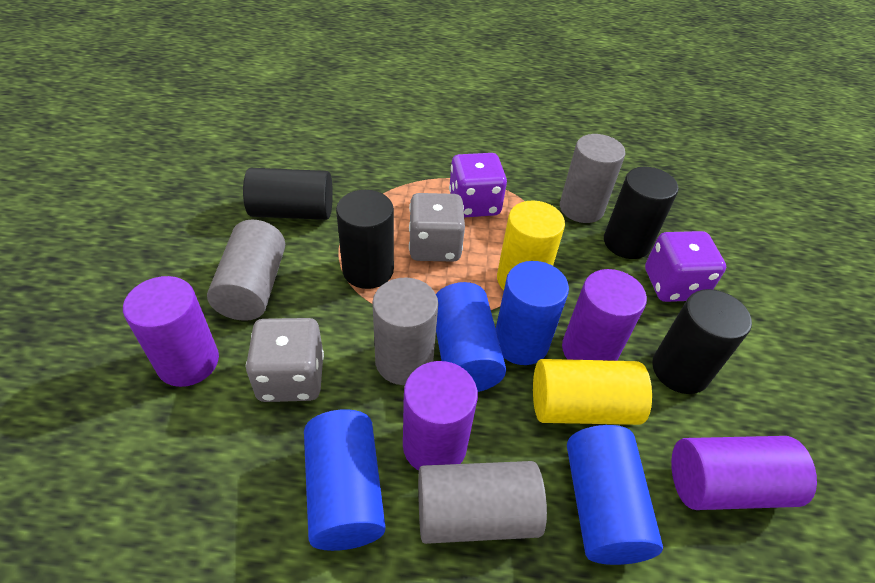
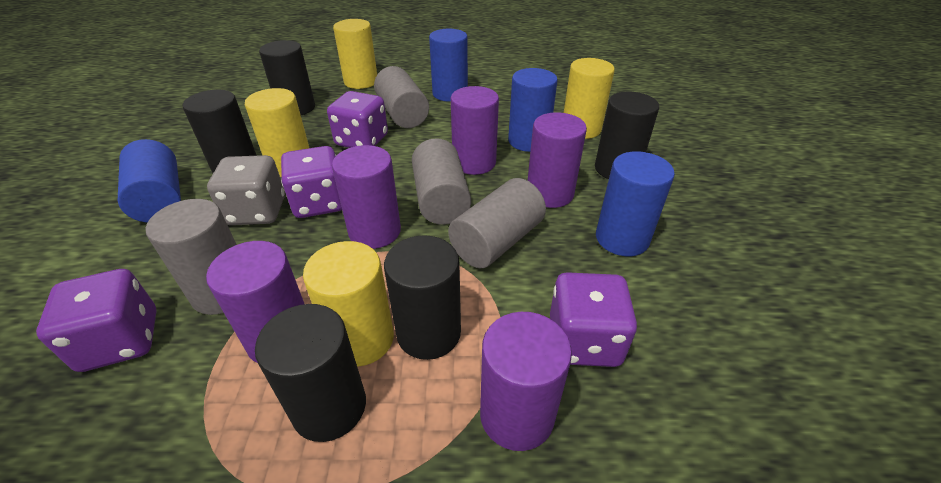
black cylinder: 4 -> 5
grey dice: 2 -> 1
purple cylinder: 4 -> 5
purple dice: 2 -> 4
yellow cylinder: 2 -> 4

